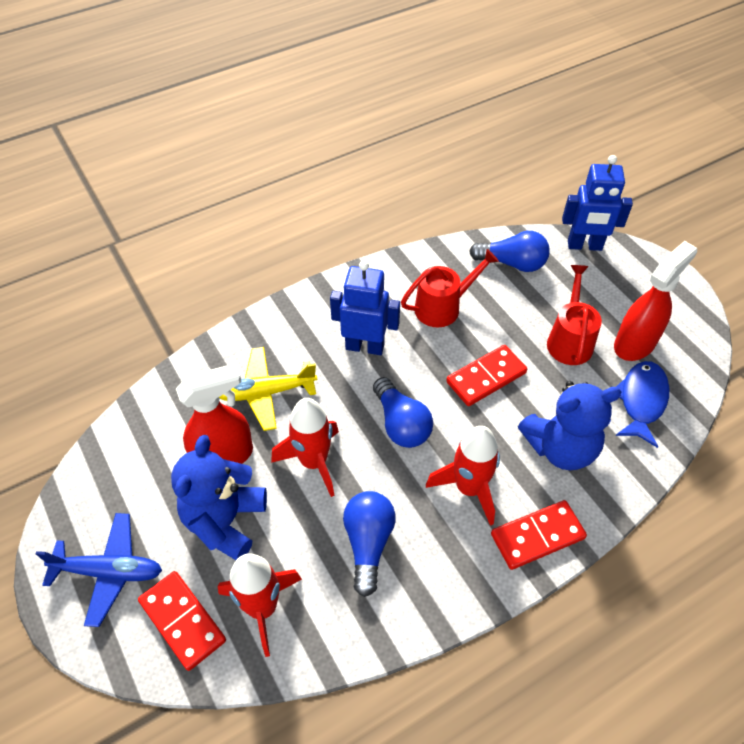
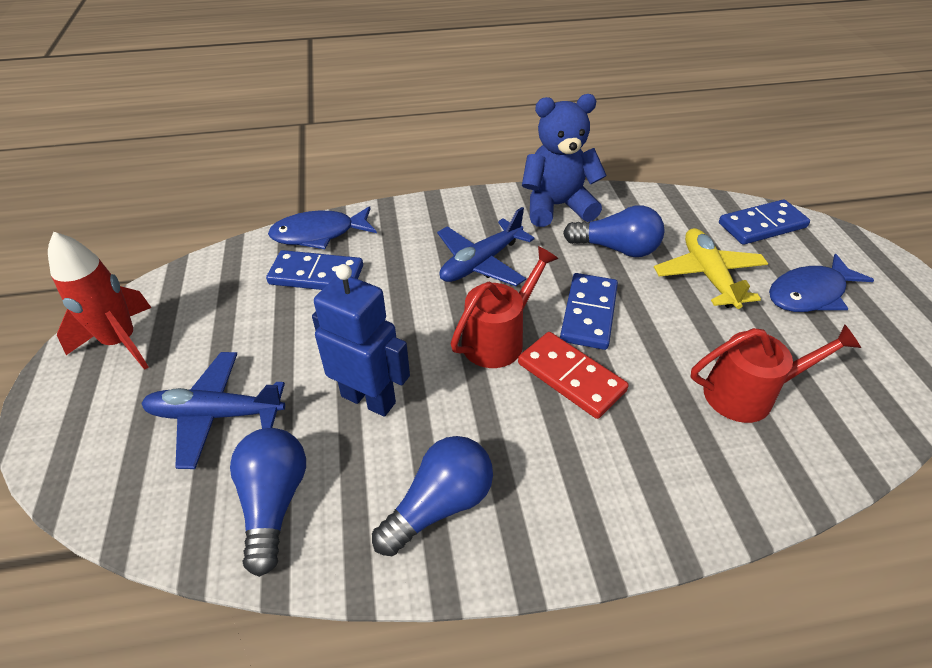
blue domino: 0 -> 3
blue fish: 1 -> 2
blue plane: 1 -> 2
blue robot: 2 -> 1
blue teddy bear: 2 -> 1
red domino: 3 -> 1
red rocket: 3 -> 1
red spray bottle: 2 -> 0

